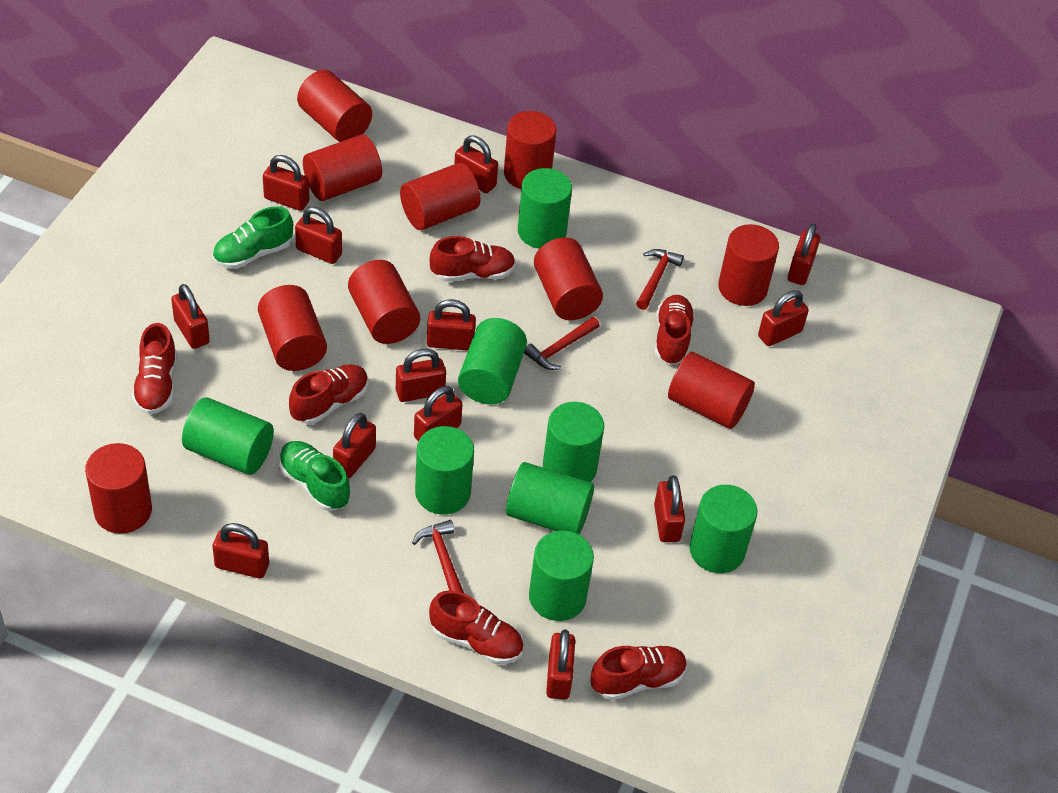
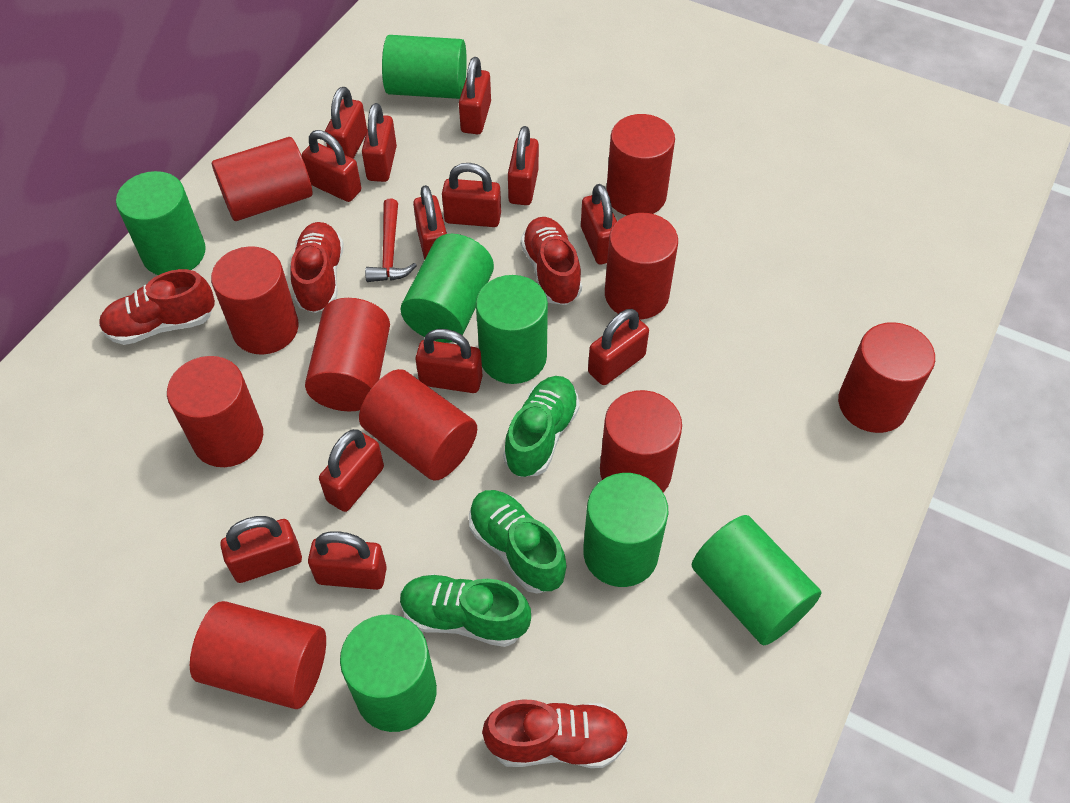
green cylinder: 8 -> 7
green shoe: 2 -> 3
red hammer: 3 -> 1
red shoe: 6 -> 4

